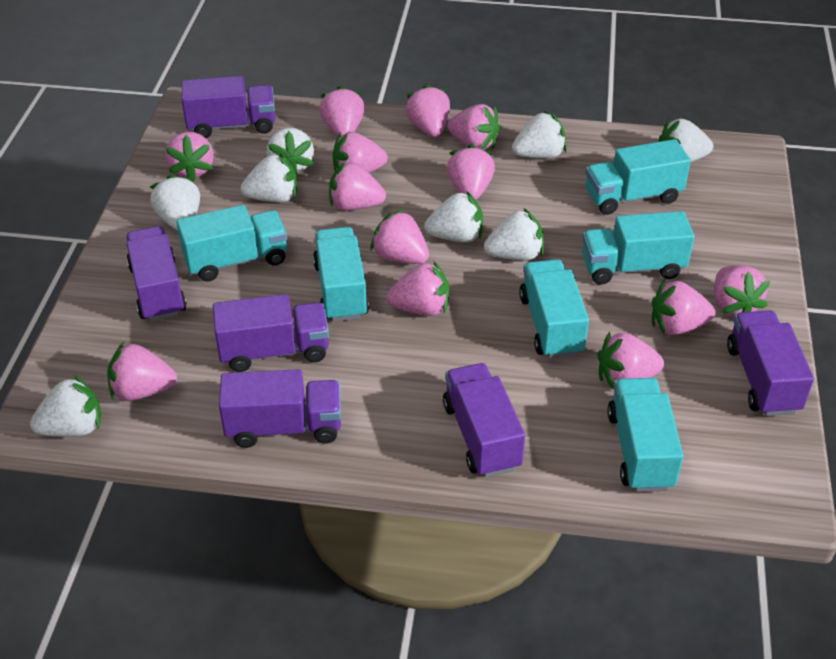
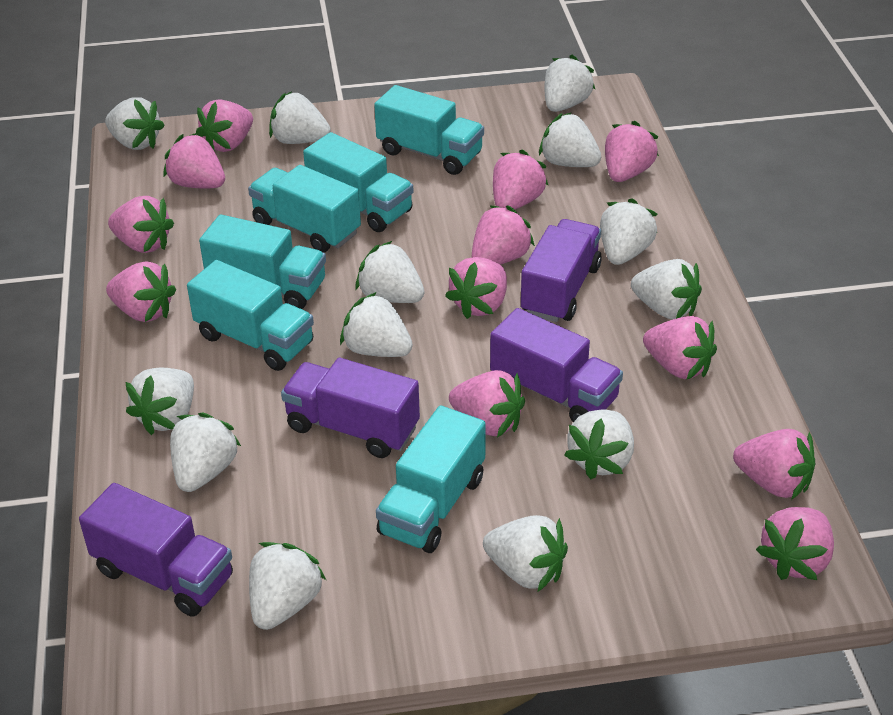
pink strawberry: 13 -> 12
purple truck: 6 -> 4
white strawberry: 8 -> 13

